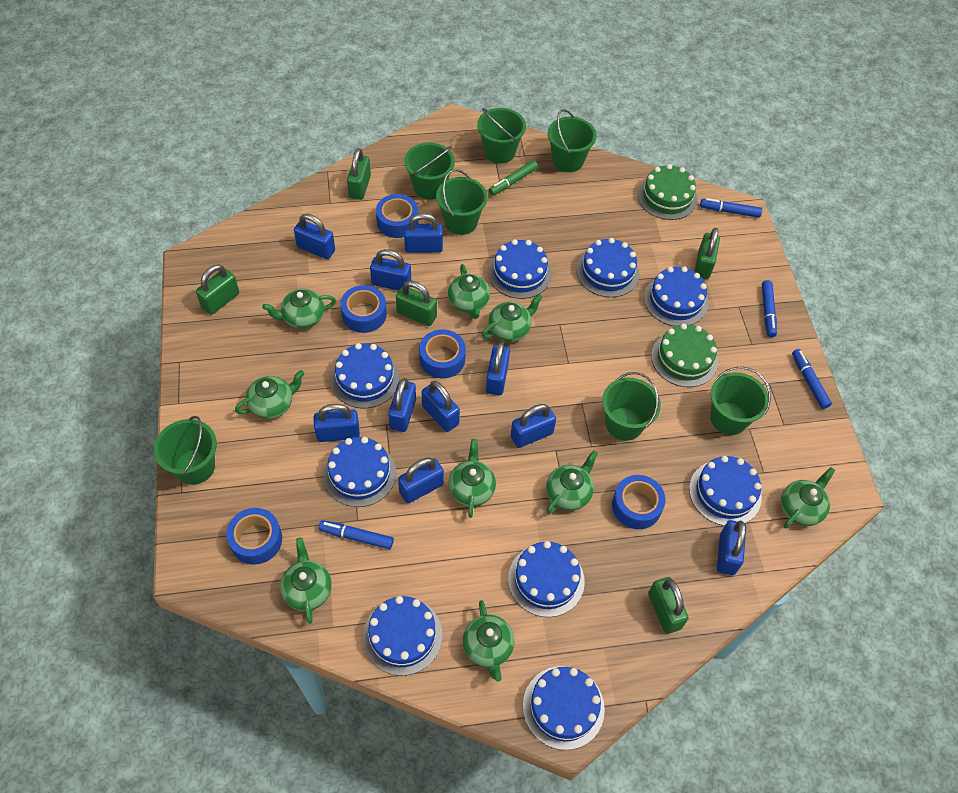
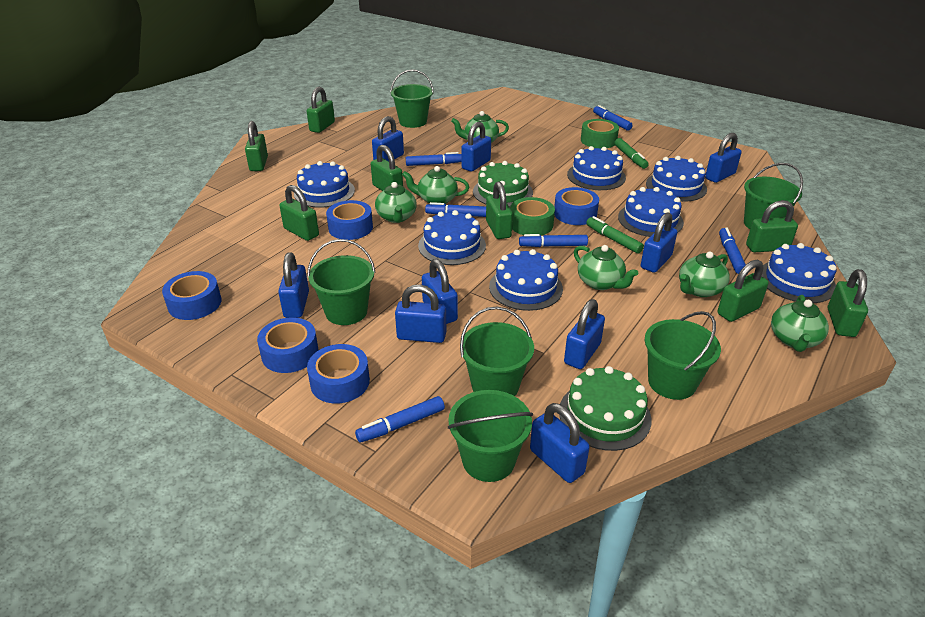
blue cake: 9 -> 7
blue marker: 4 -> 6
blue padlock: 10 -> 9
green bucket: 7 -> 6
green marker: 1 -> 2
green padlock: 5 -> 8
green tape: 0 -> 2
green teapot: 9 -> 6

